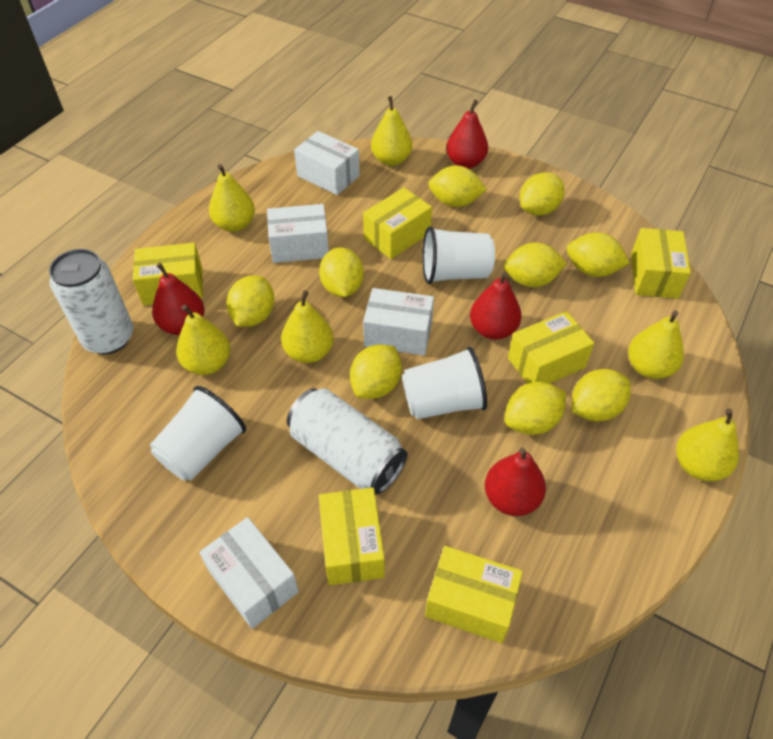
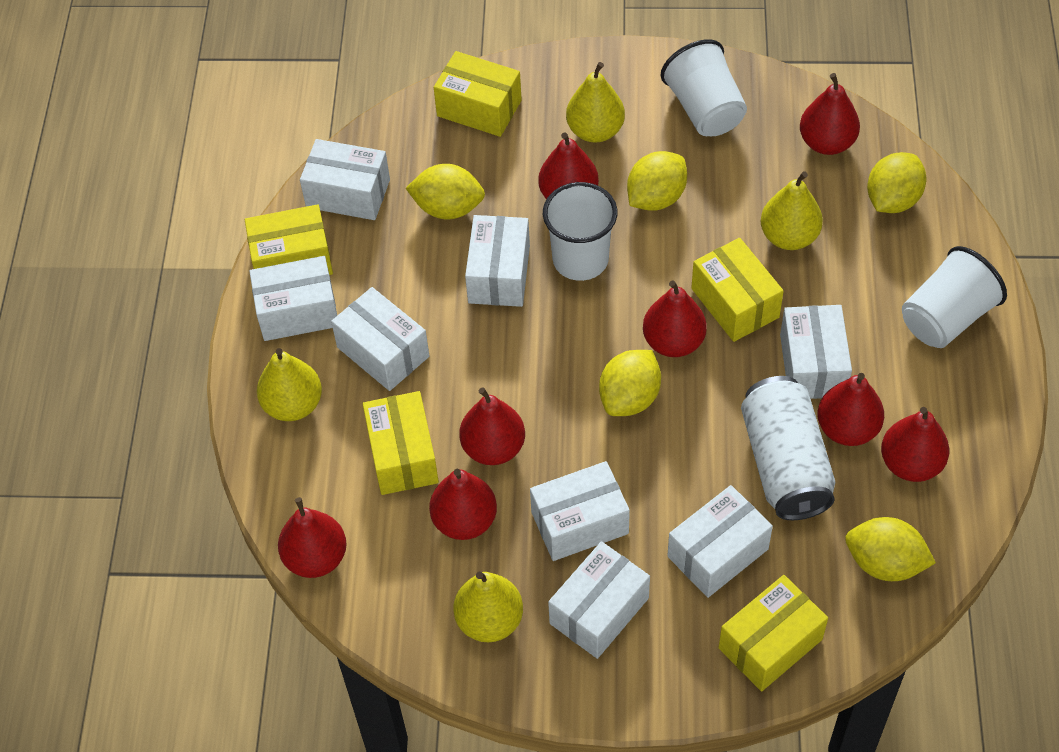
red pear: 4 -> 8
white box: 4 -> 8
white can: 2 -> 1
yellow box: 6 -> 5
yellow lemon: 9 -> 5
yellow pear: 6 -> 4

